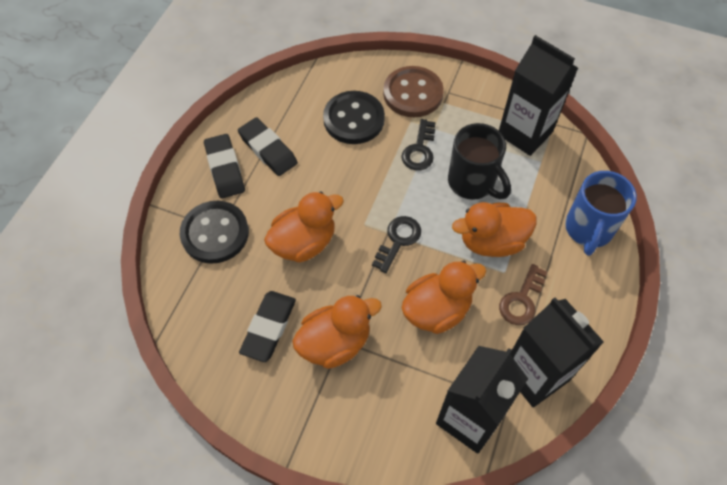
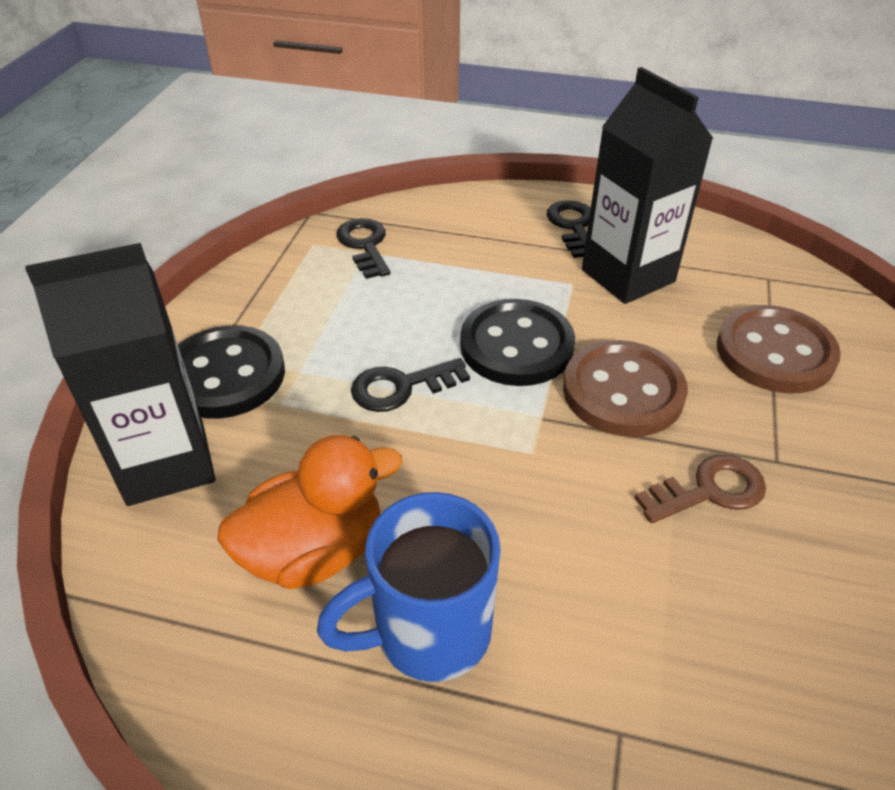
black carton: 3 -> 2
black eraser: 3 -> 0
black key: 2 -> 3
black mug: 1 -> 0
brown button: 1 -> 2
orange duck: 4 -> 1

